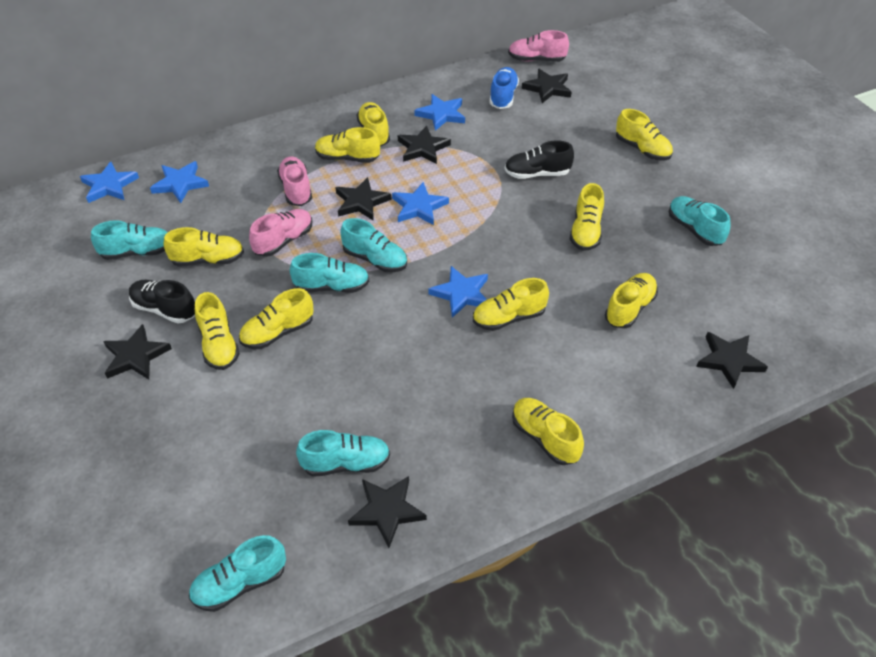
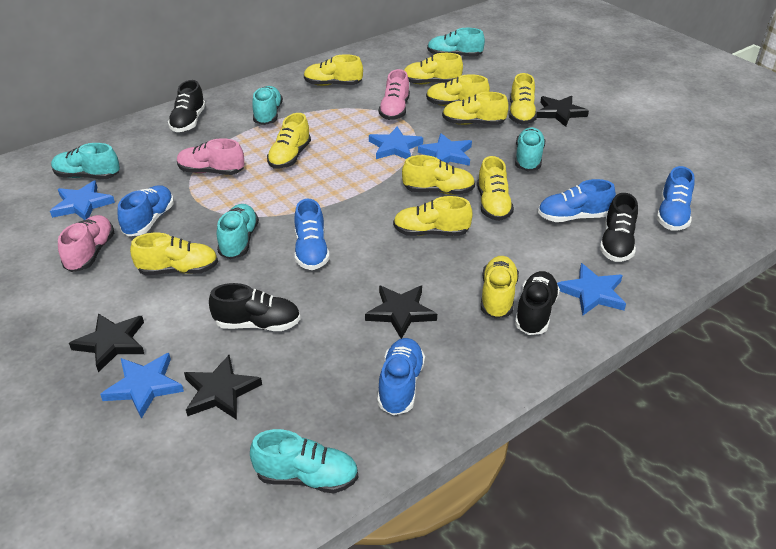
black shoe: 2 -> 4
black star: 6 -> 4
blue shoe: 1 -> 5
yellow shoe: 10 -> 11

